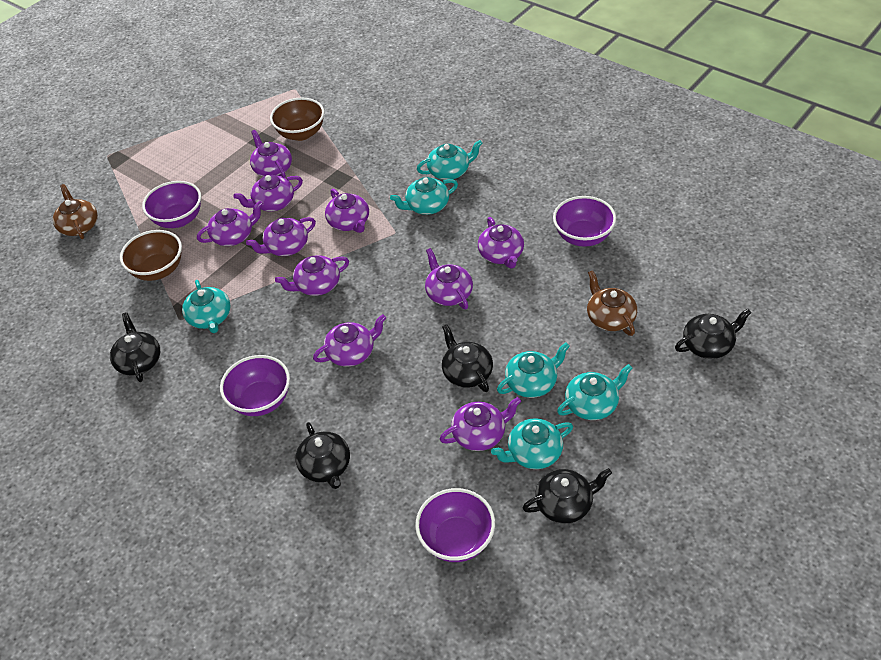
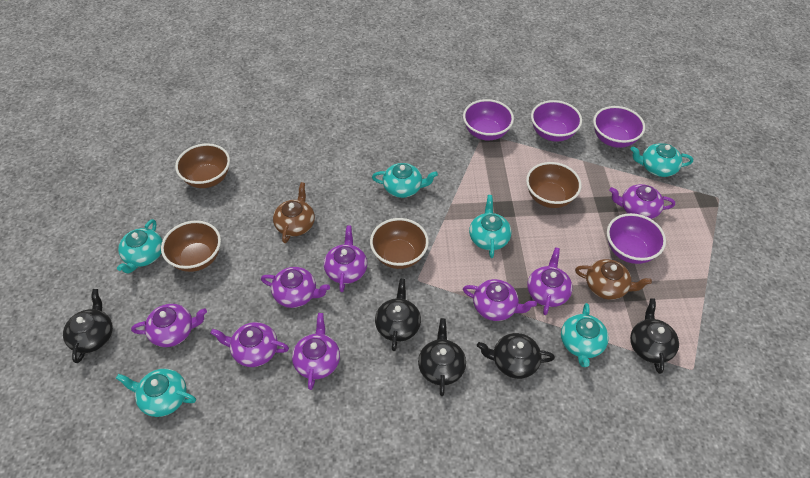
brown bowl: 2 -> 4
purple teapot: 10 -> 8

